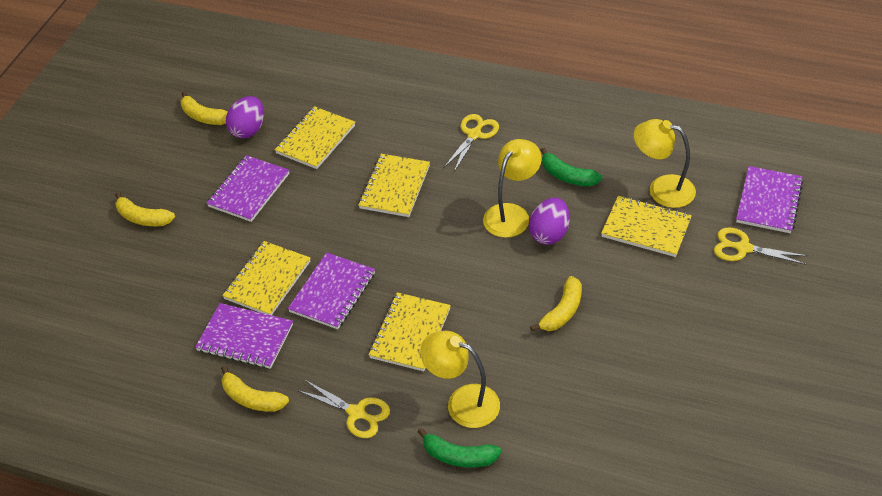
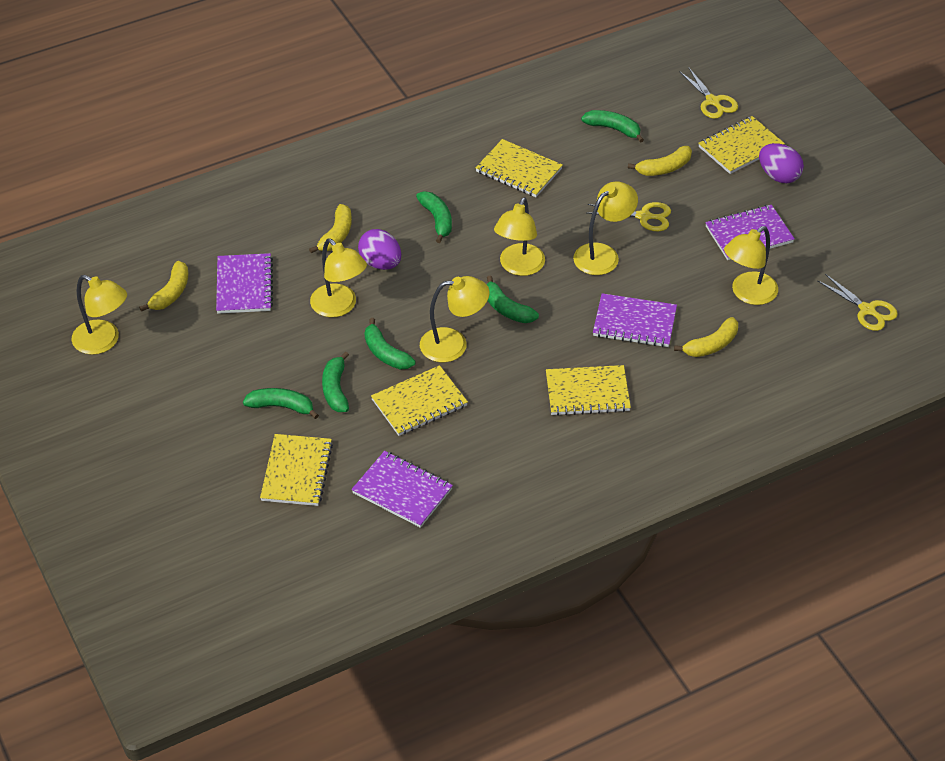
green banana: 2 -> 6
yellow lamp: 3 -> 6

